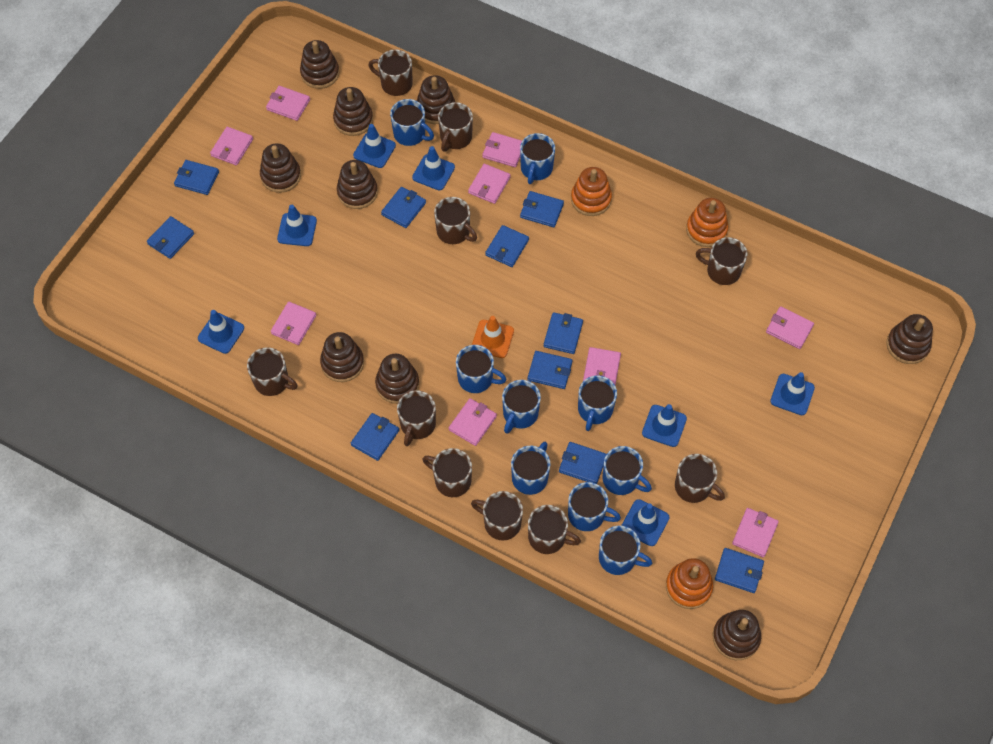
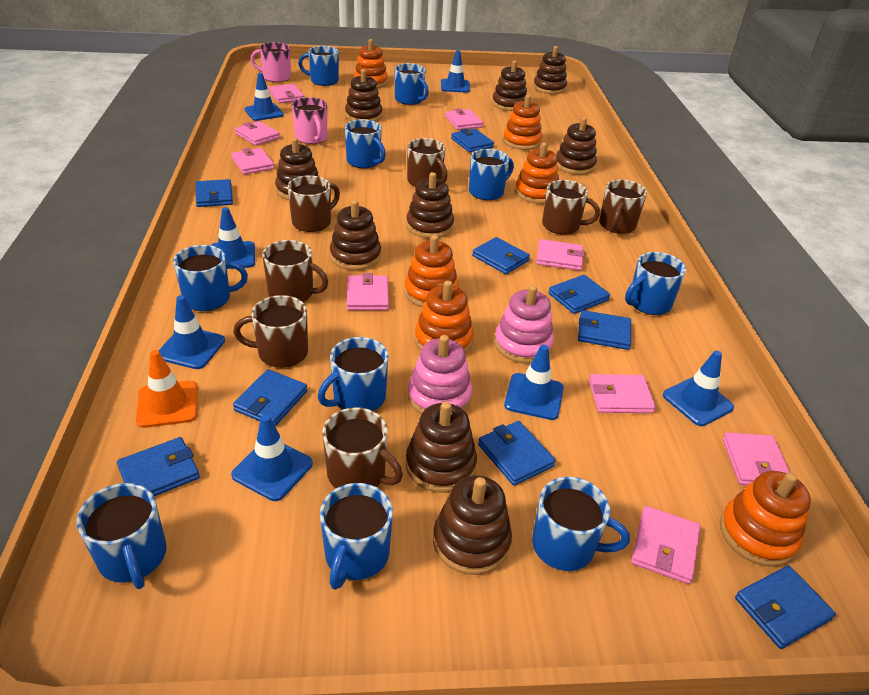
blue mug: 9 -> 10
blue wallet: 10 -> 9
brown mug: 10 -> 7
orange stacking toy: 3 -> 6
pink mug: 0 -> 2
pink stacking toy: 0 -> 2

